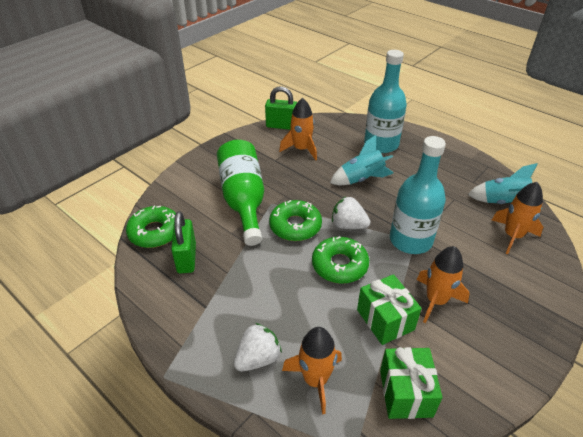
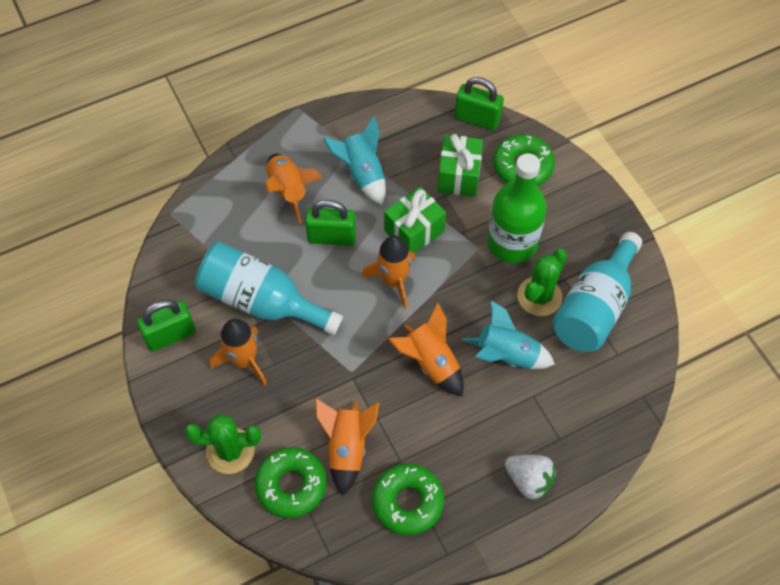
green cactus: 0 -> 2
green padlock: 2 -> 3
orange rocket: 4 -> 5
white strawberry: 2 -> 1

